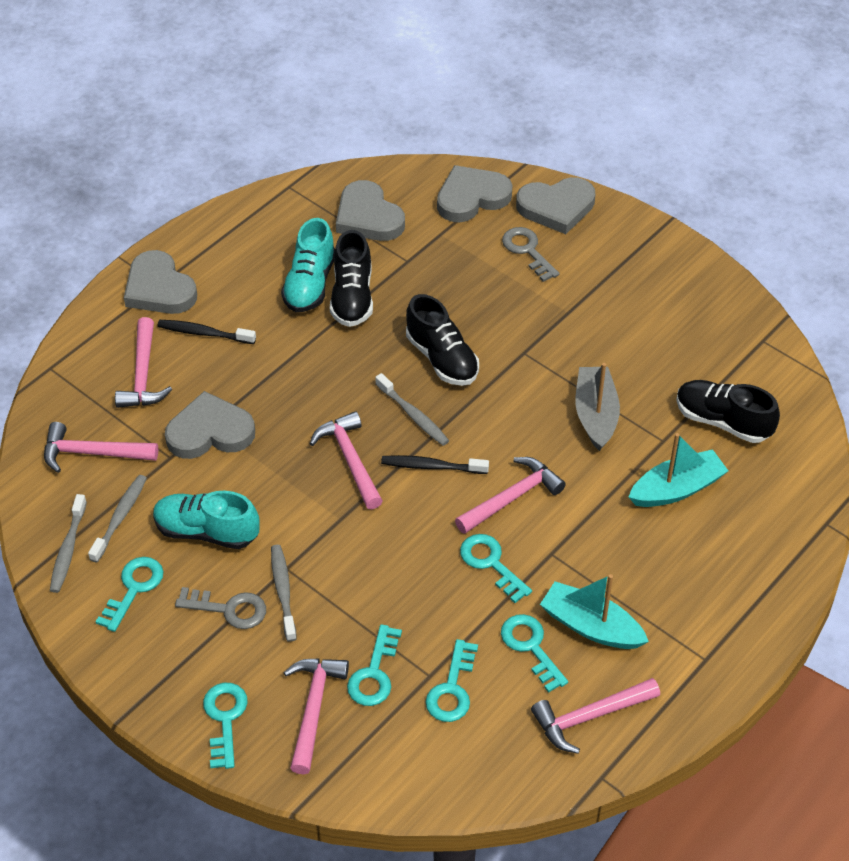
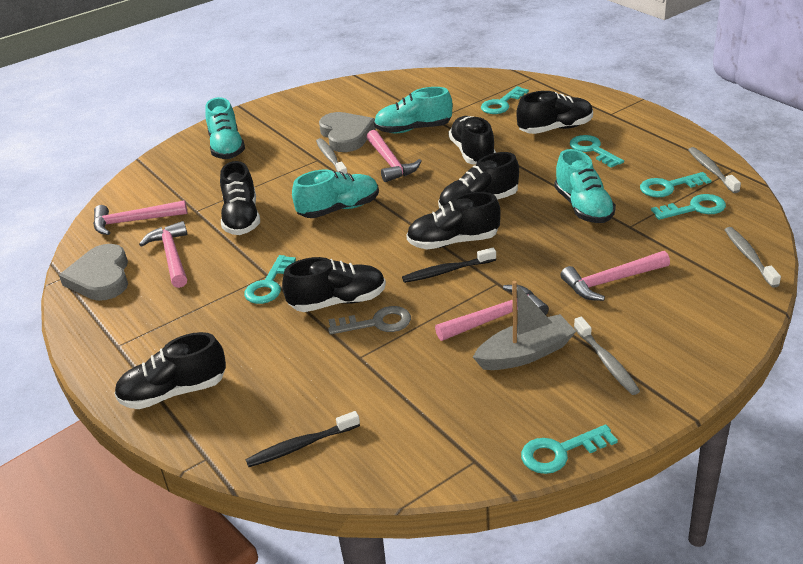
black shoe: 3 -> 7
grey heart: 5 -> 2
grey key: 2 -> 1
pink hammer: 6 -> 5
turquoise boat: 2 -> 0
turquoise shoe: 2 -> 4

